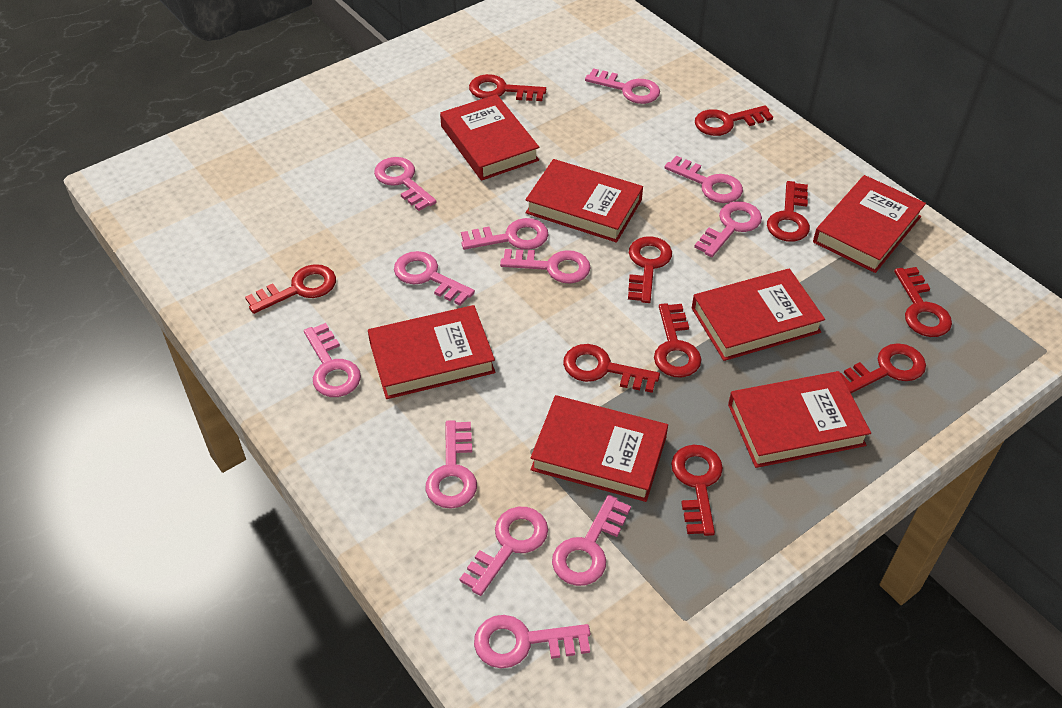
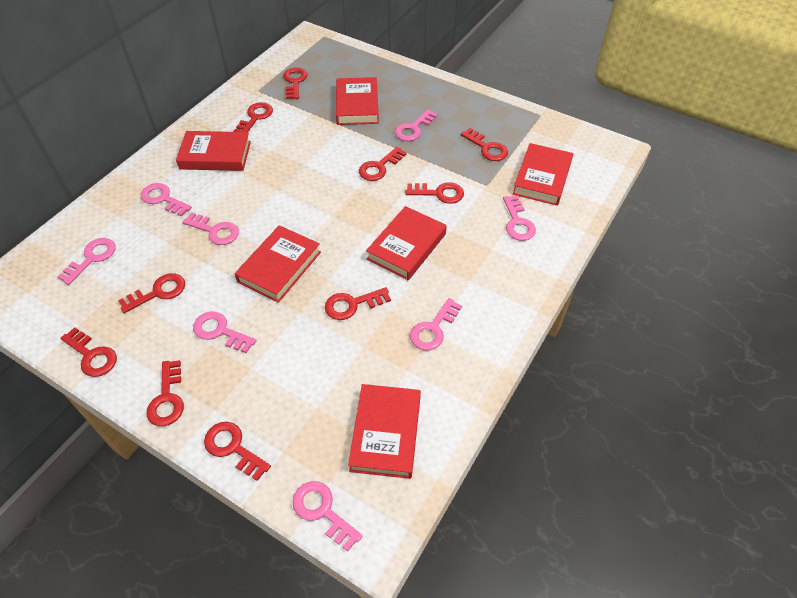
pink key: 12 -> 8
red book: 7 -> 6

